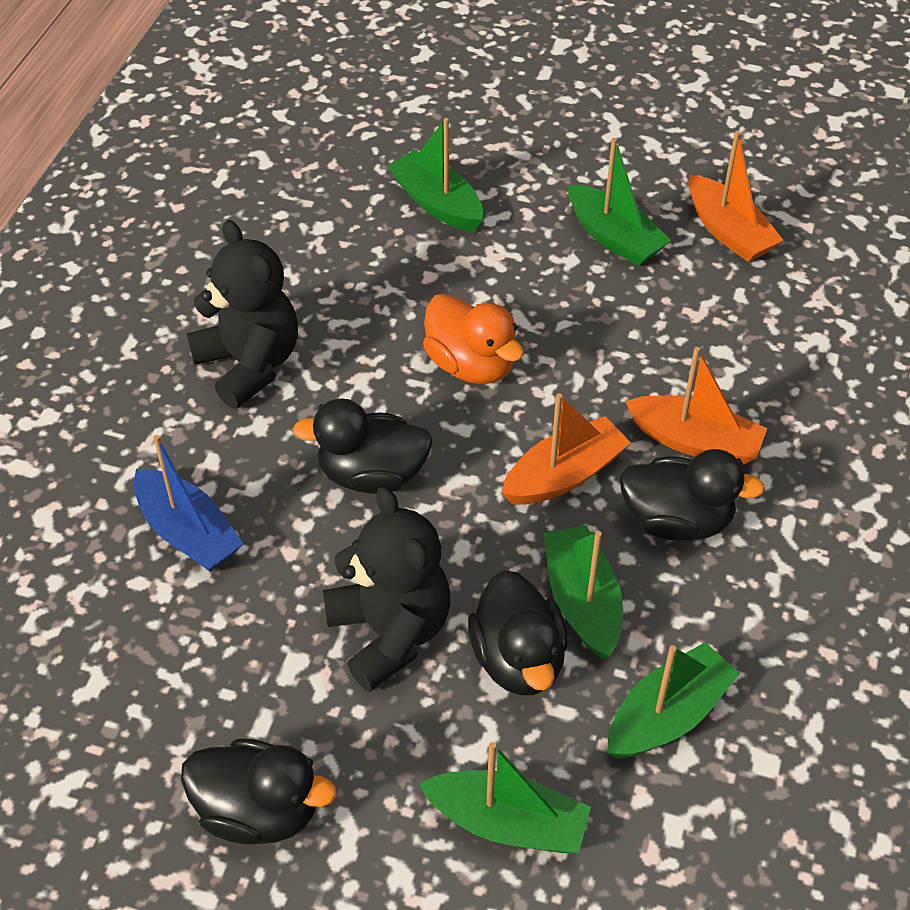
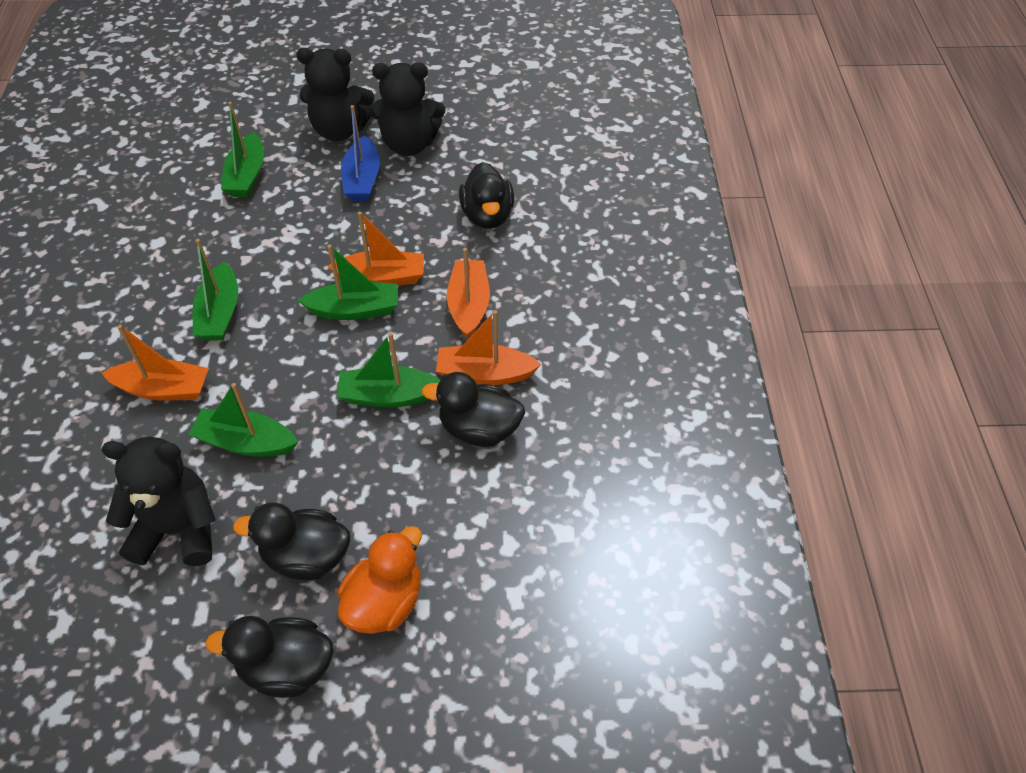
black teddy bear: 2 -> 3
orange boat: 3 -> 4

